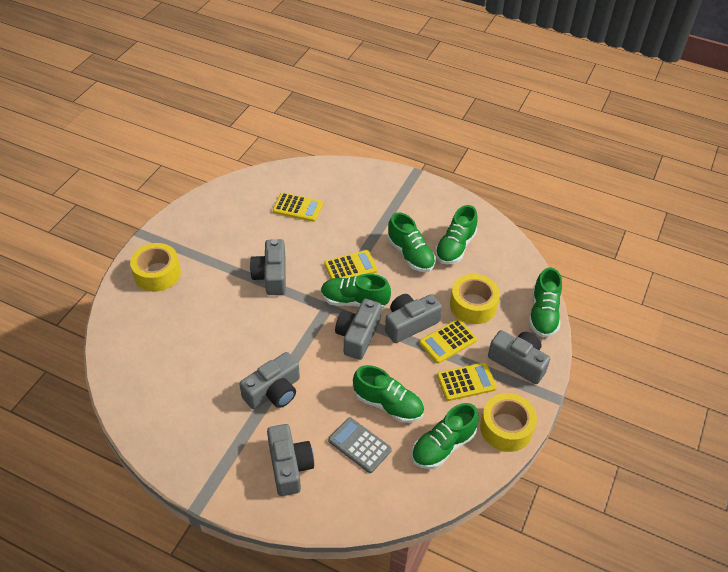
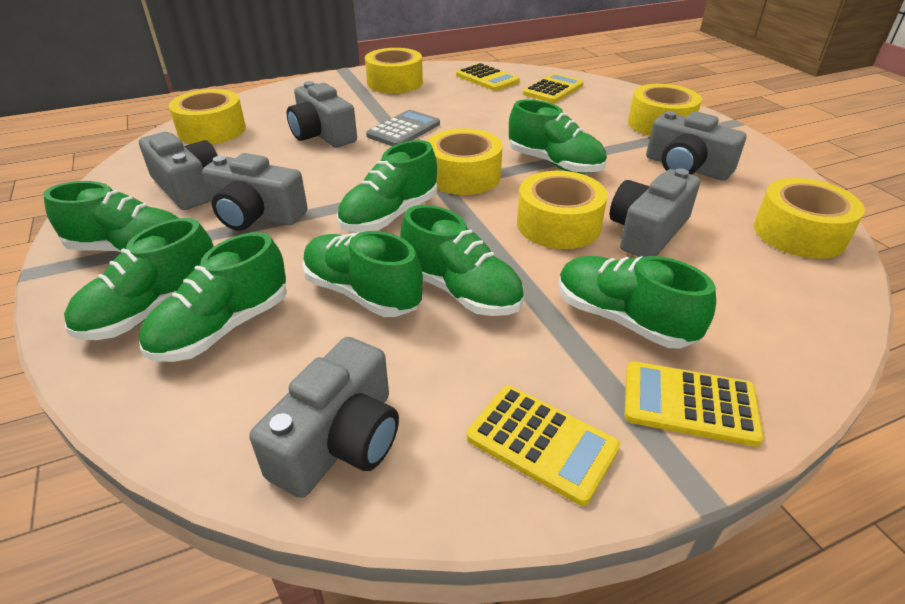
green shoe: 6 -> 8
yellow tape: 3 -> 6

